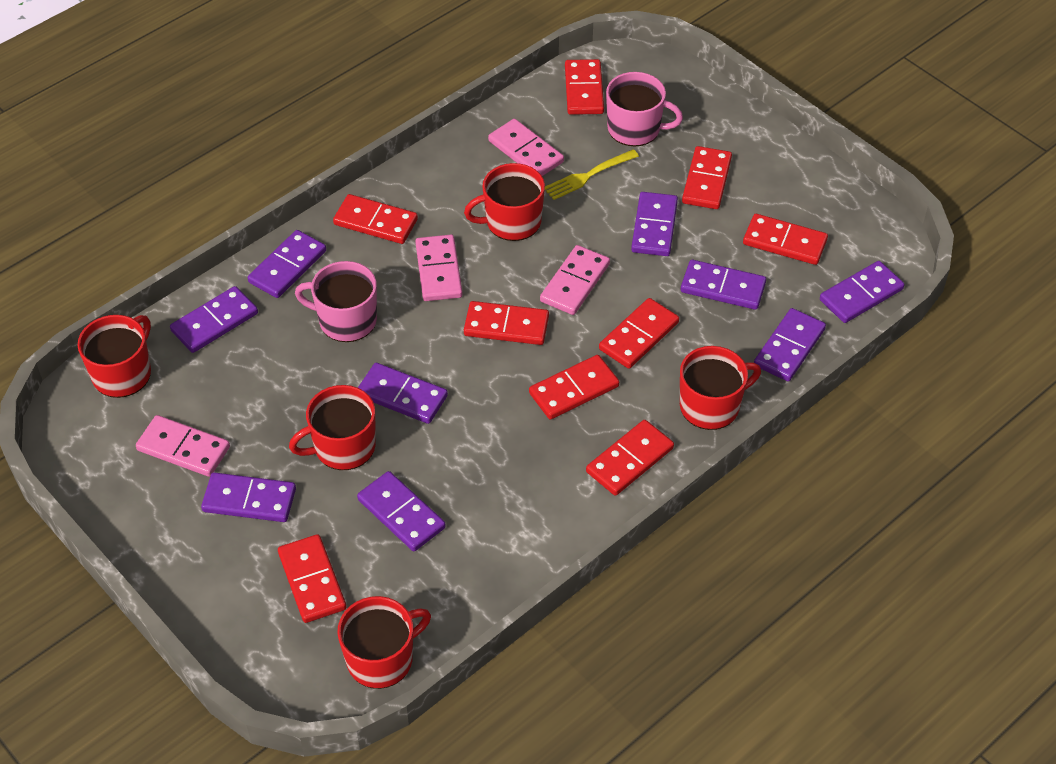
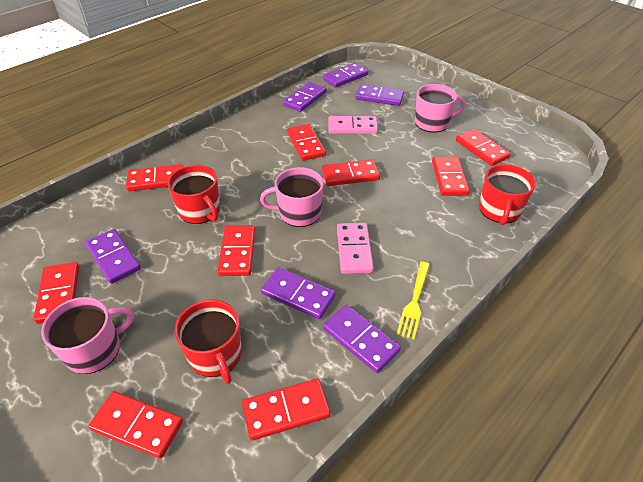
pink domino: 4 -> 2
pink mug: 2 -> 3
purple domino: 9 -> 6
red mug: 5 -> 3

